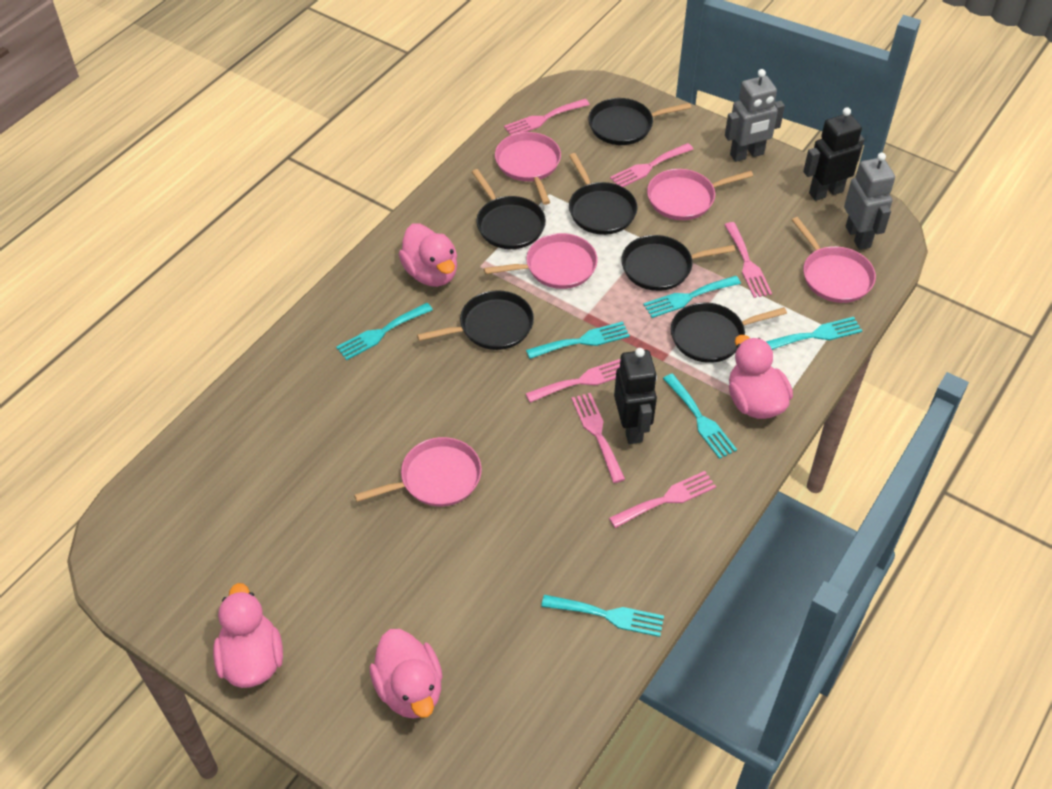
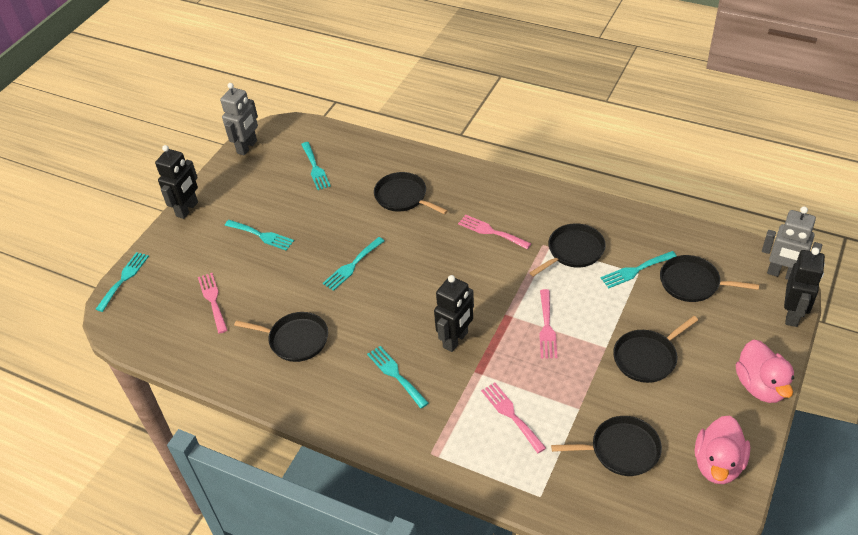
black robot: 2 -> 3
pink duck: 4 -> 2
pink fork: 6 -> 4
pink pan: 5 -> 0

